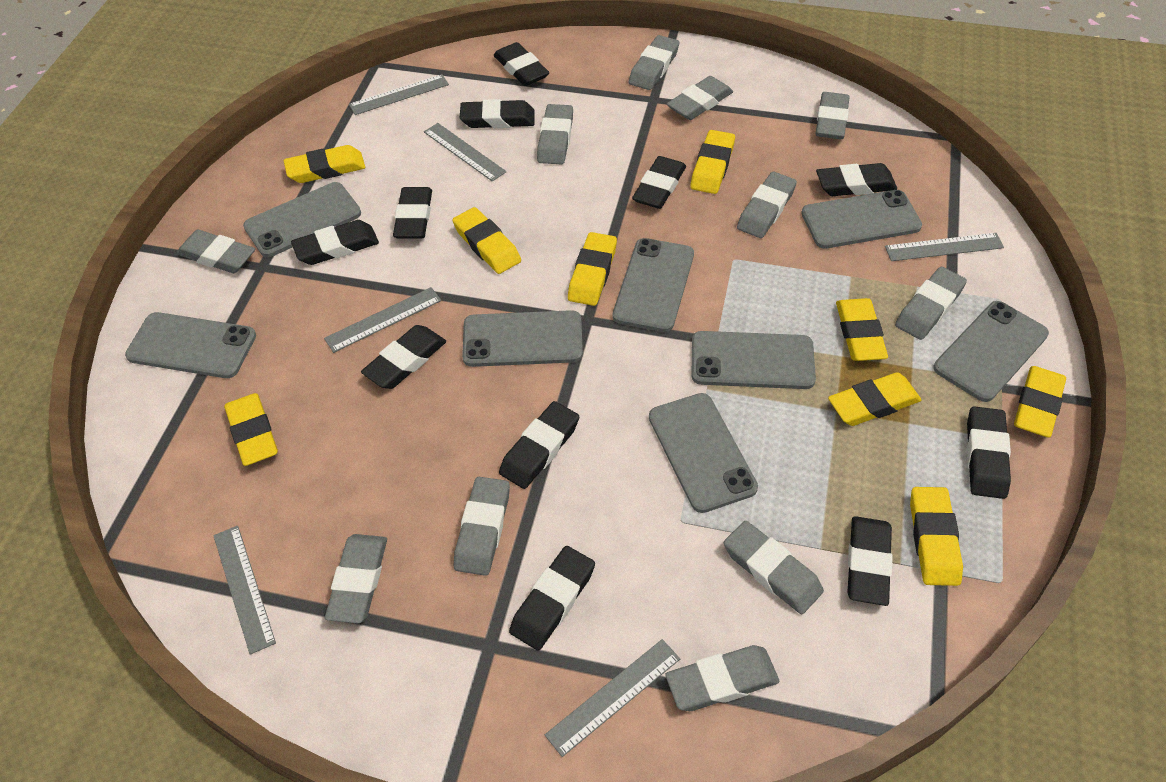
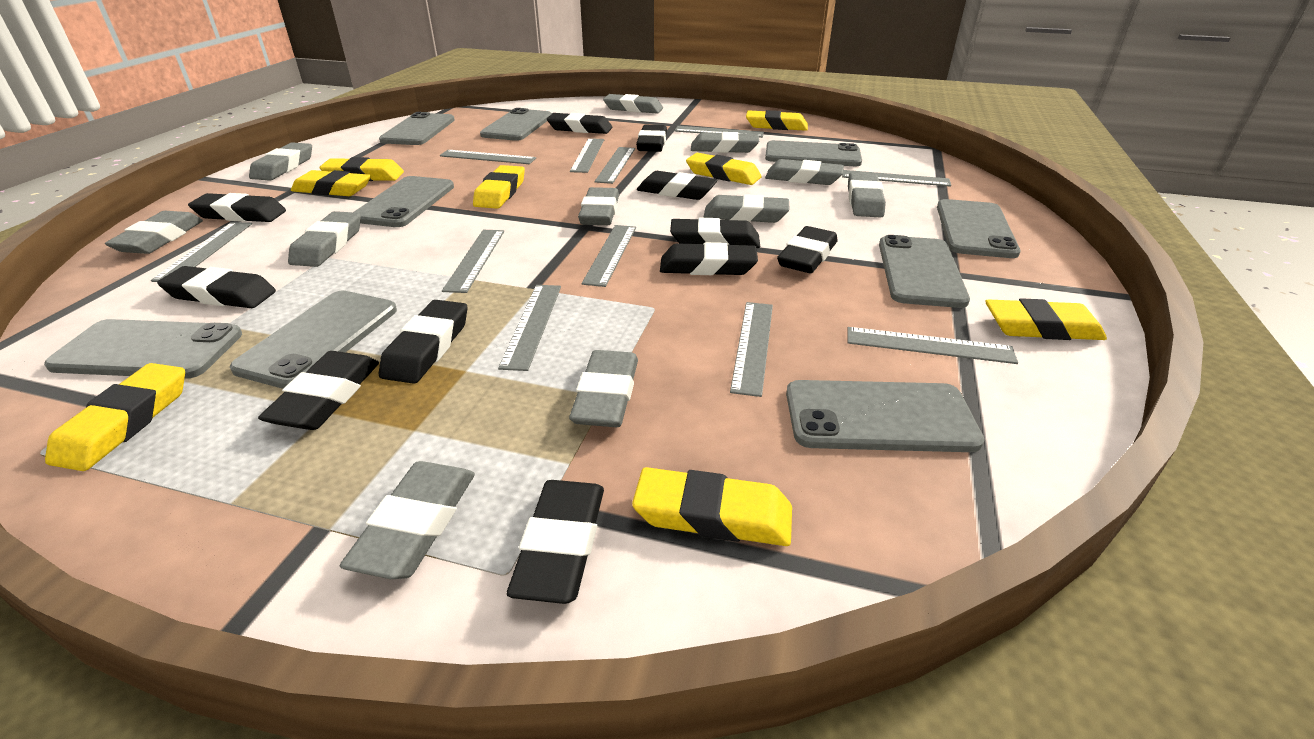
grey phone: 8 -> 9
grey ruler: 6 -> 11
yellow eraser: 9 -> 8

